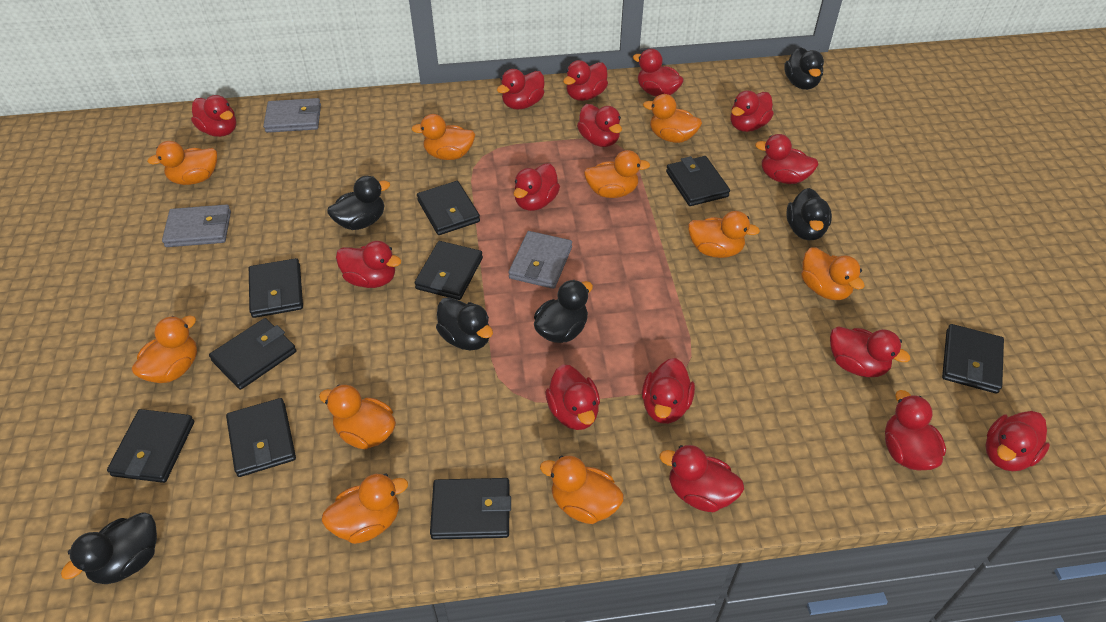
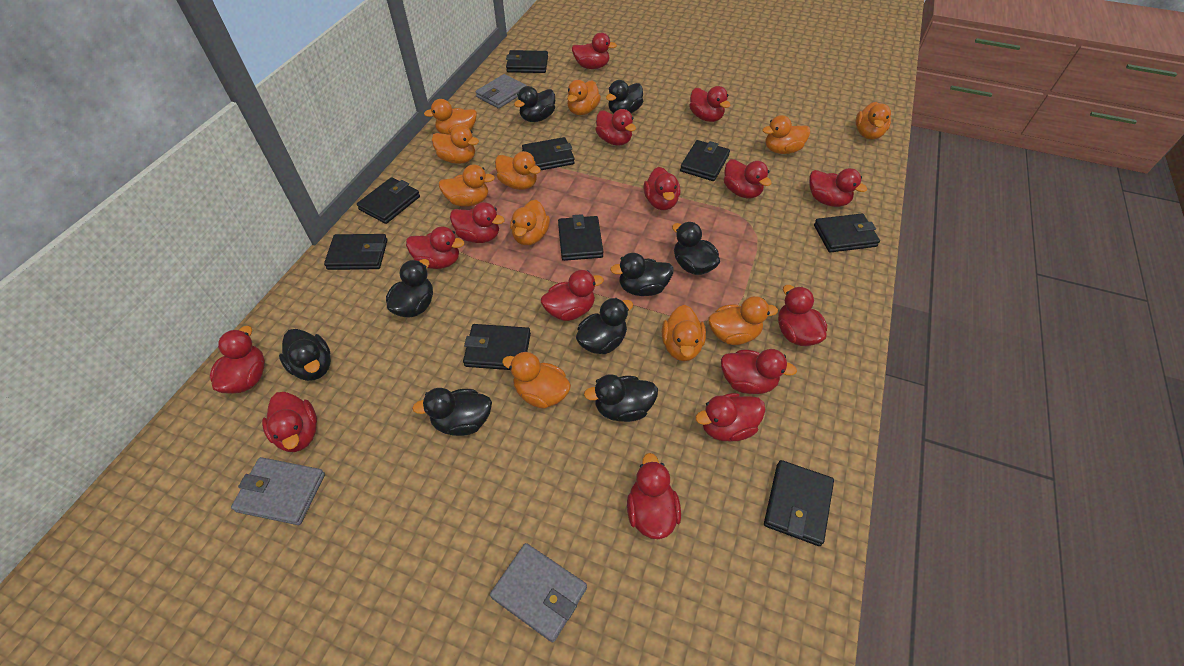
black duck: 6 -> 9
orange duck: 10 -> 11

